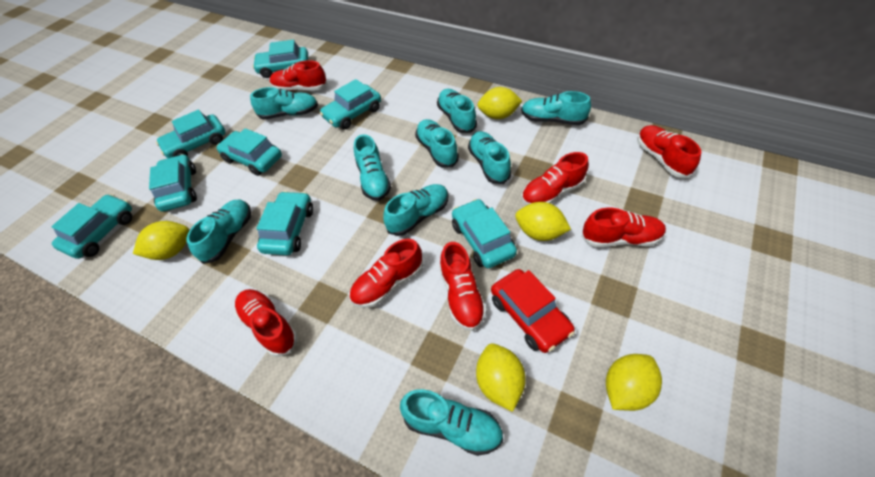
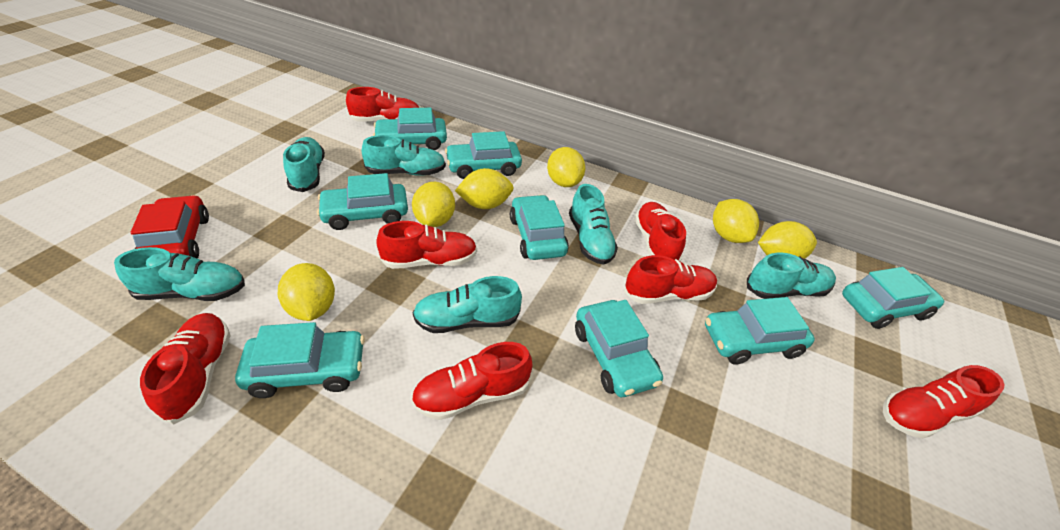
turquoise shoe: 9 -> 6
yellow lemon: 5 -> 6

